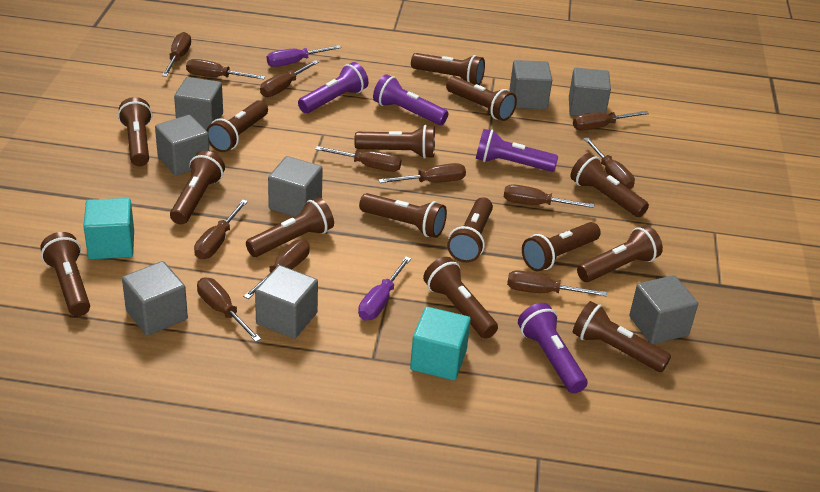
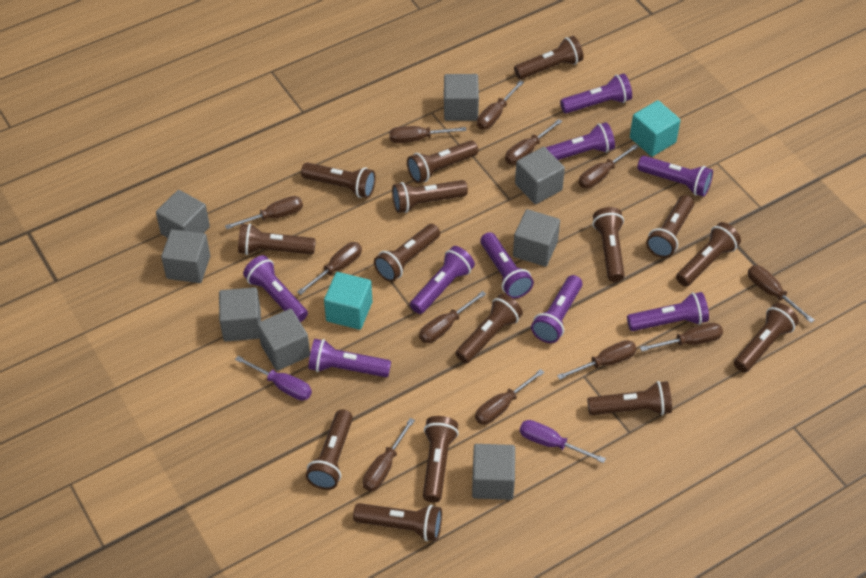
purple flashlight: 4 -> 9

